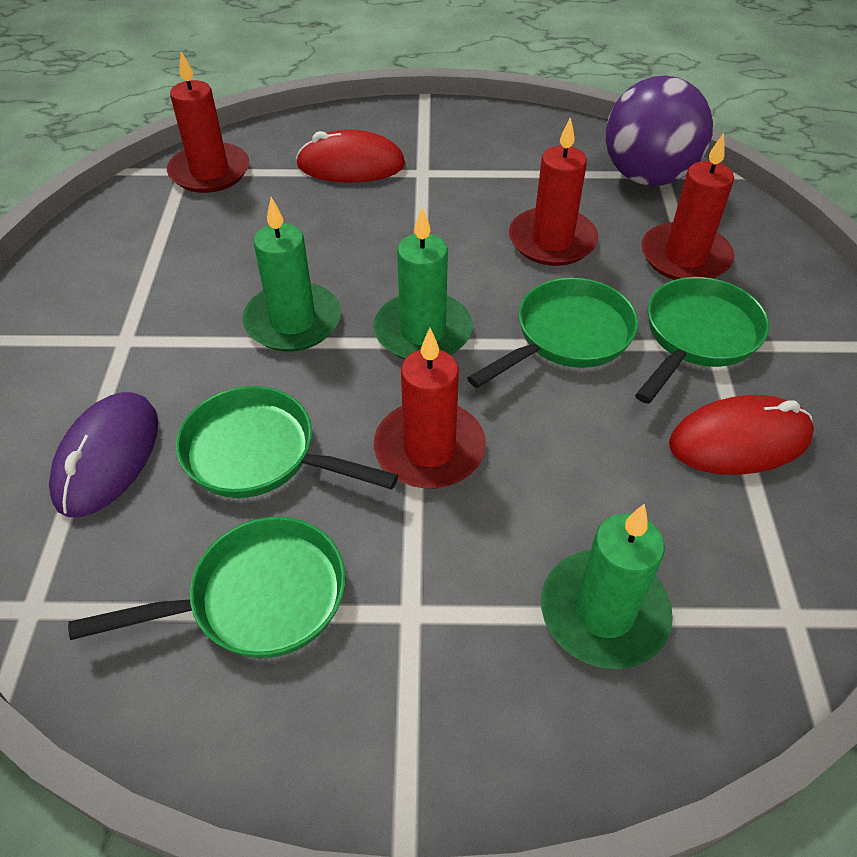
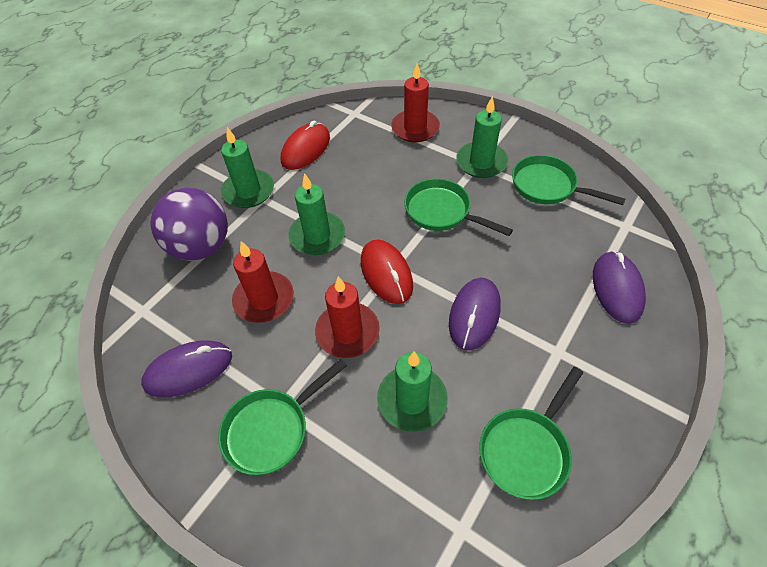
green candle: 3 -> 4
purple mouse: 1 -> 3
red candle: 4 -> 3

